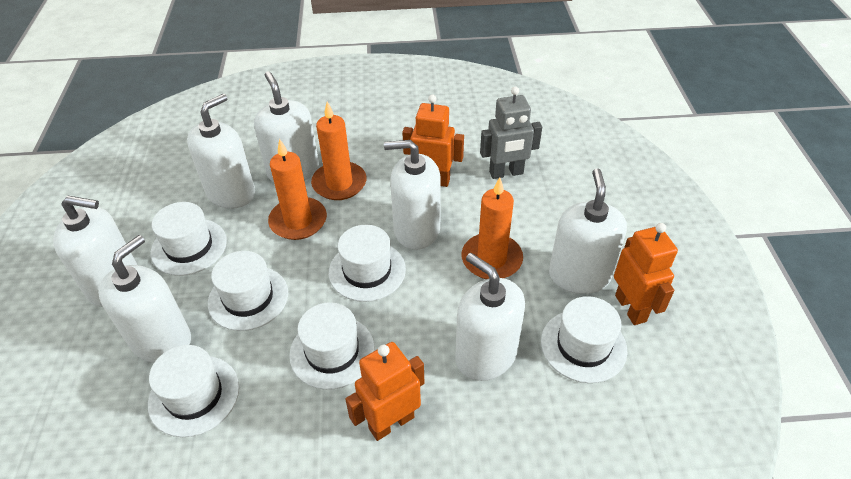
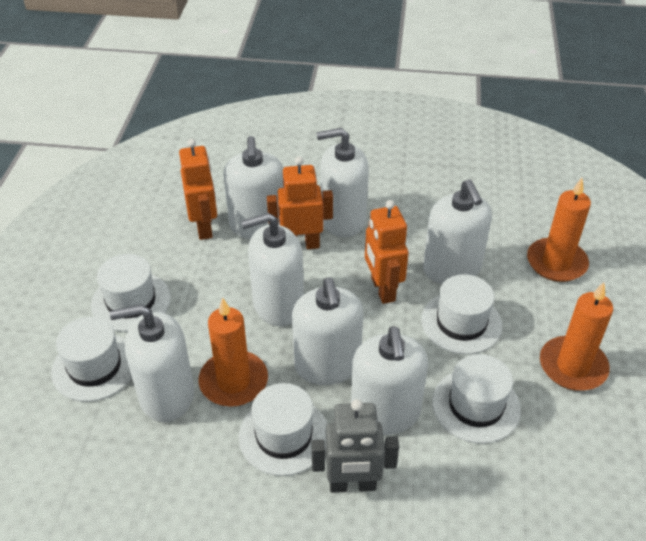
white hat: 6 -> 5

